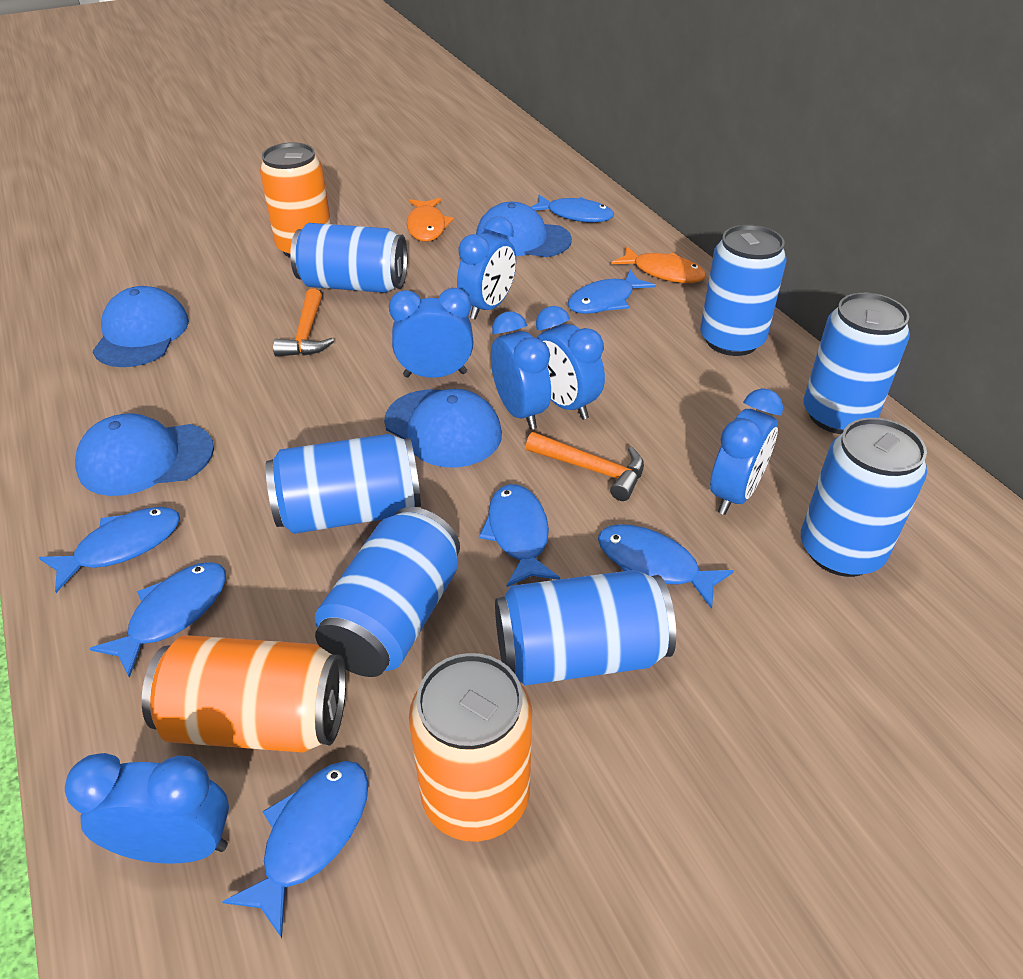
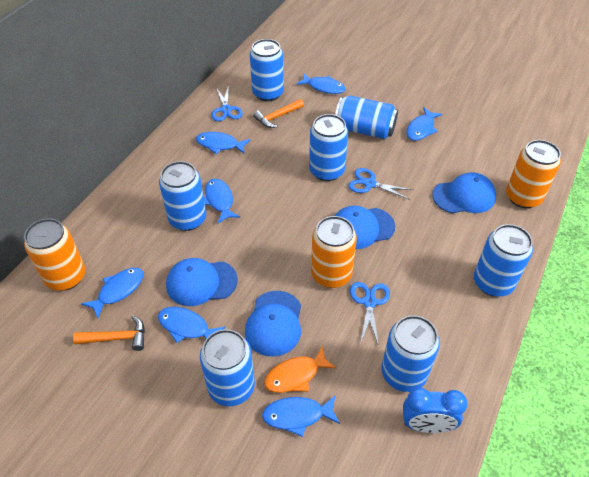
blue clock: 6 -> 1
blue scissors: 0 -> 3
orange fish: 2 -> 1

